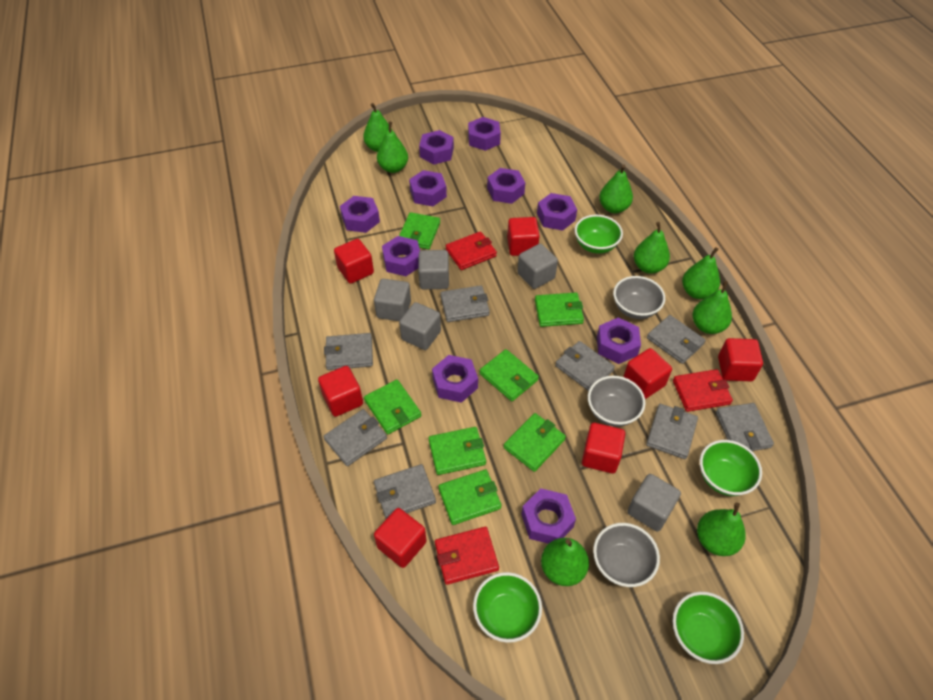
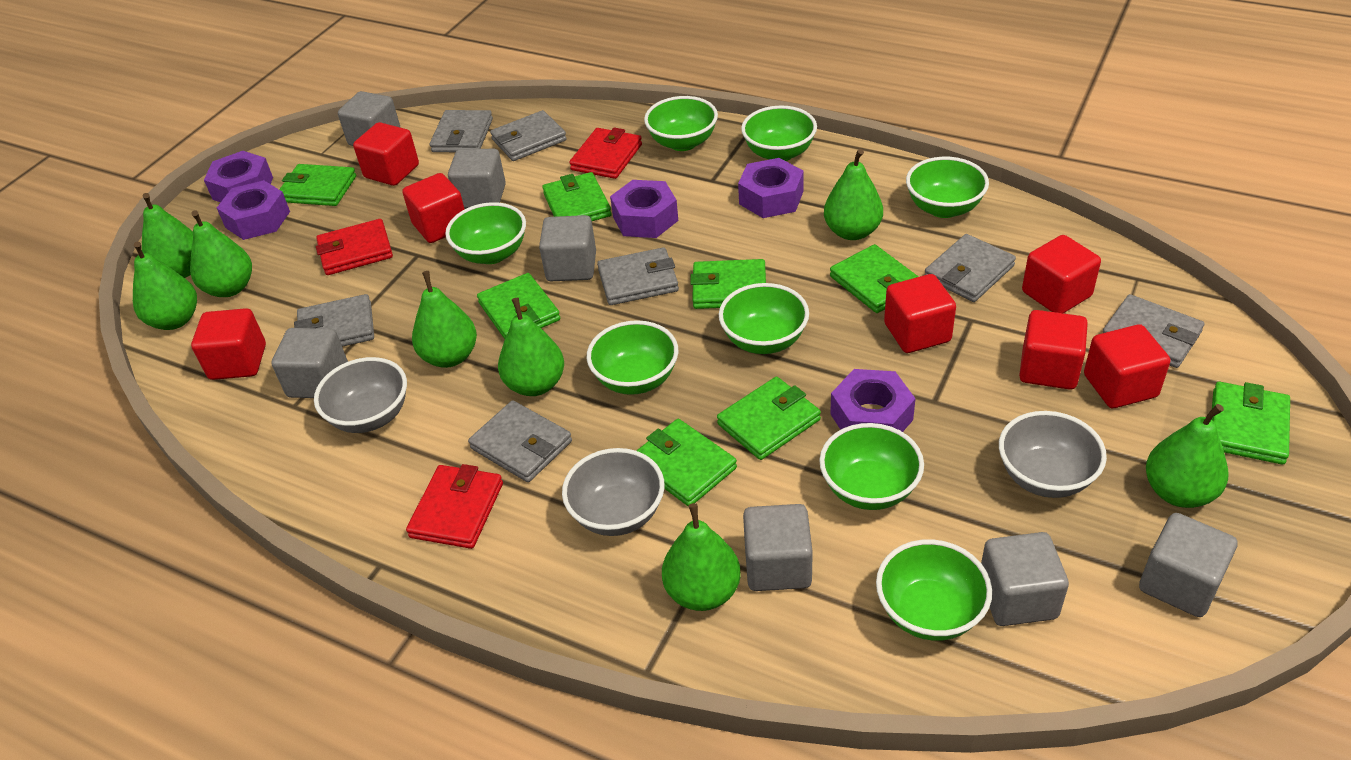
green bowl: 4 -> 8
green wallet: 7 -> 8
grey cube: 5 -> 7
grey wallet: 8 -> 7
purple nut: 10 -> 5

